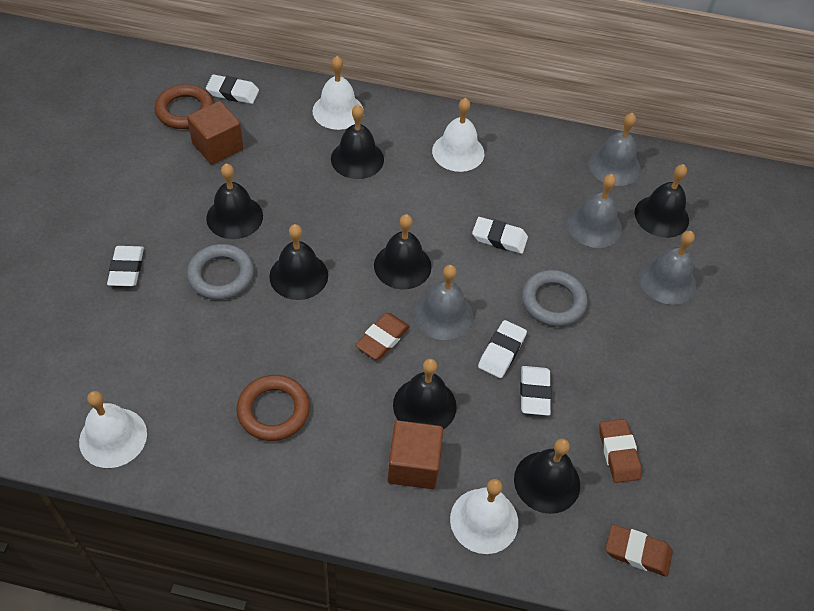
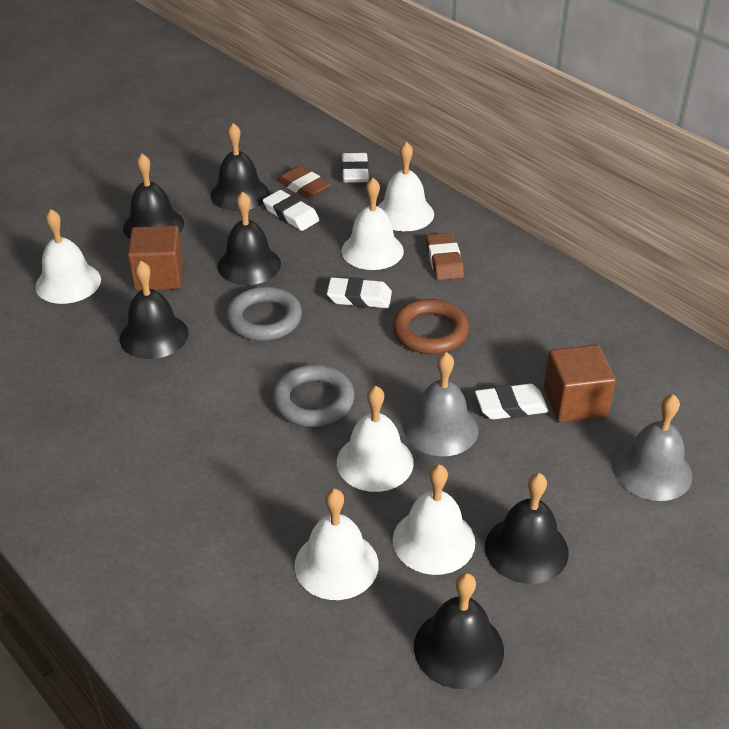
black bell: 7 -> 6
brown eraser: 3 -> 2
brown ring: 2 -> 1
grey bell: 4 -> 2
white bell: 4 -> 6
white eraser: 5 -> 4

